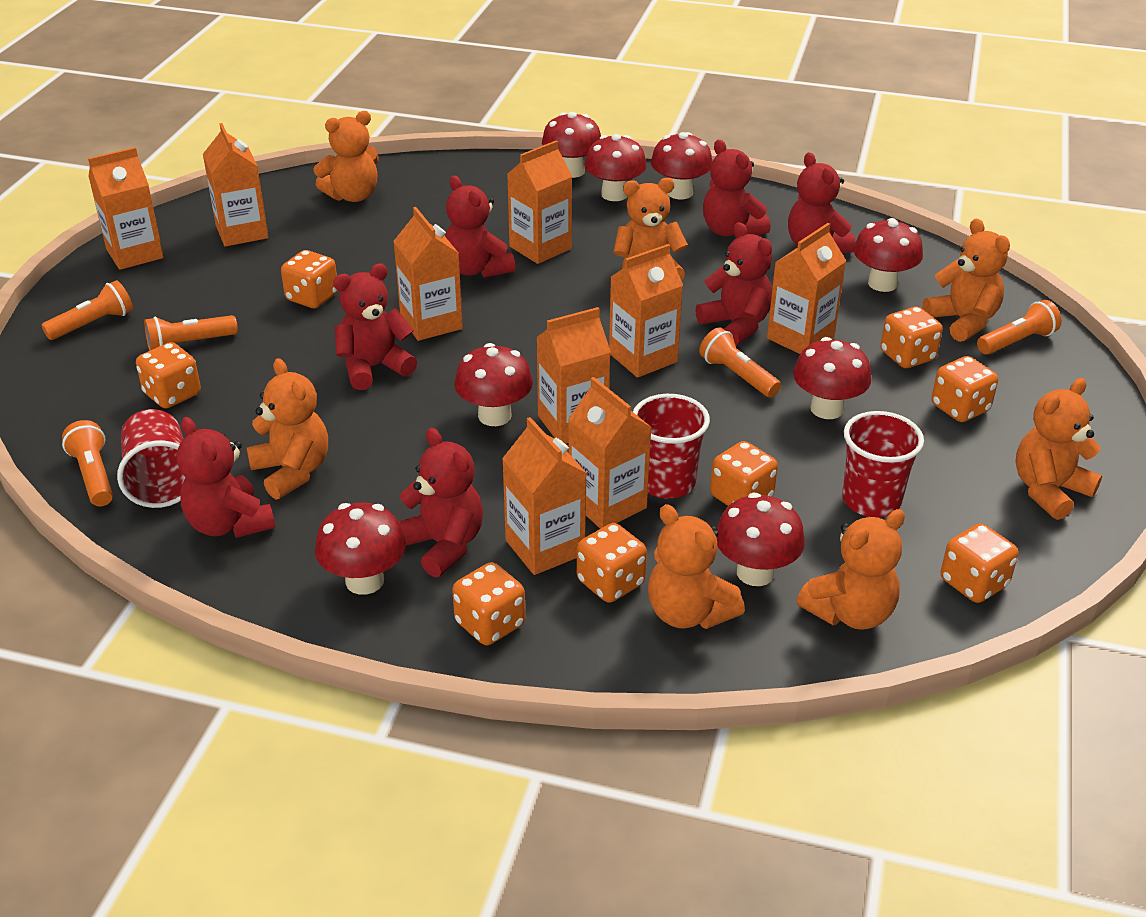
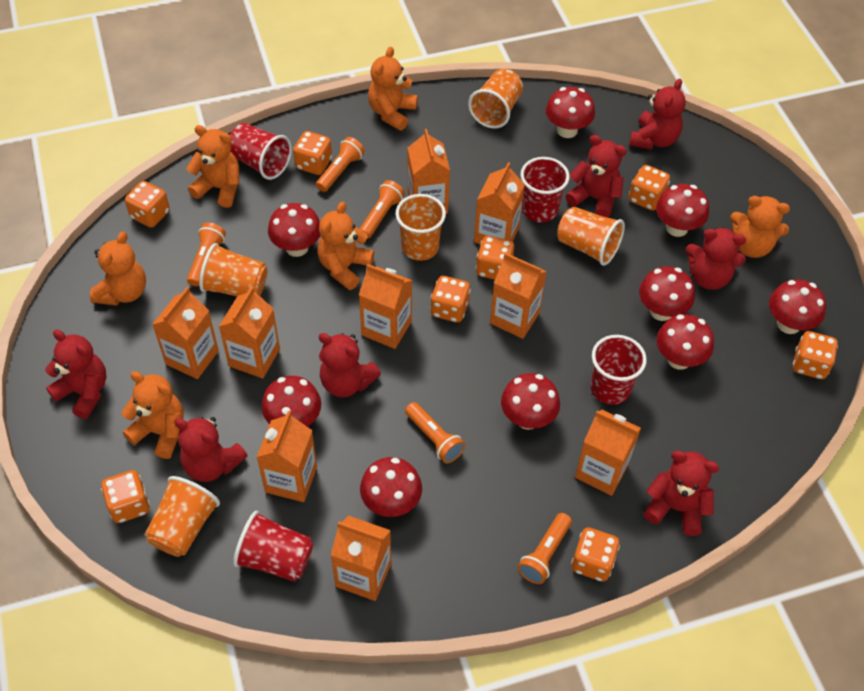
orange cup: 0 -> 5
orange teddy bear: 7 -> 6
red cup: 3 -> 4
red mushroom: 8 -> 9

